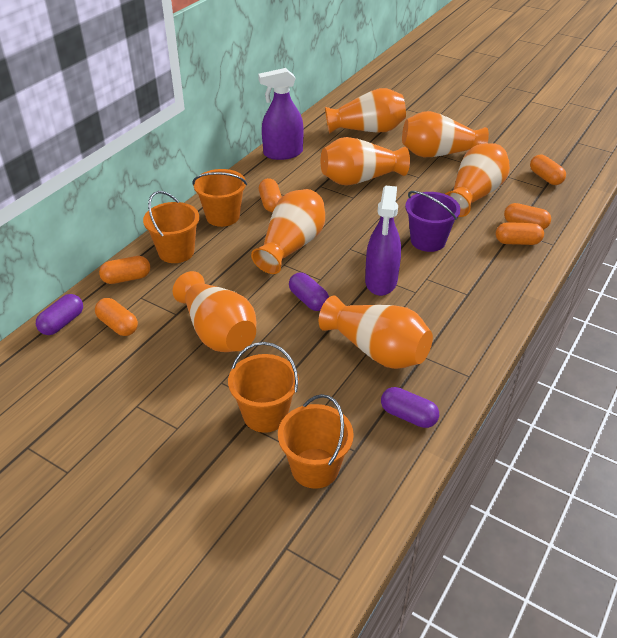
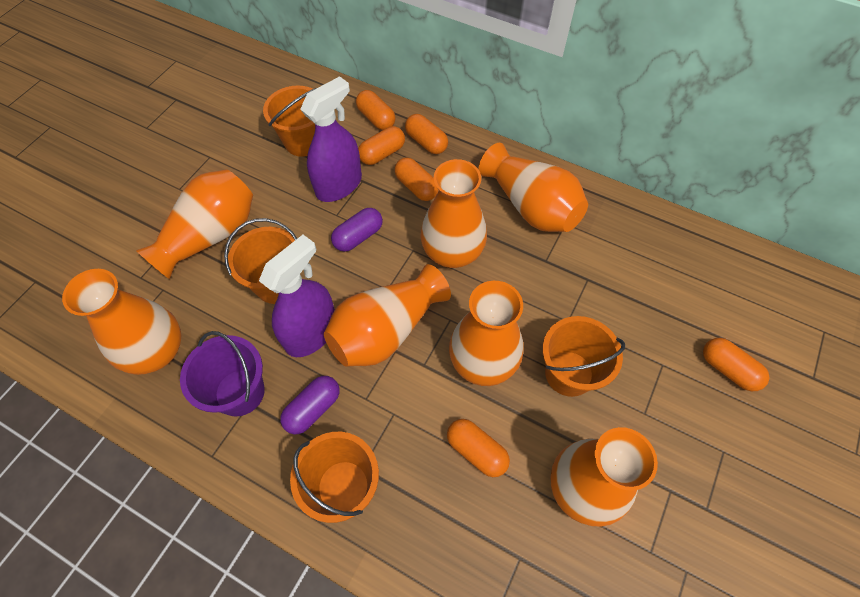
purple capsule: 3 -> 2

